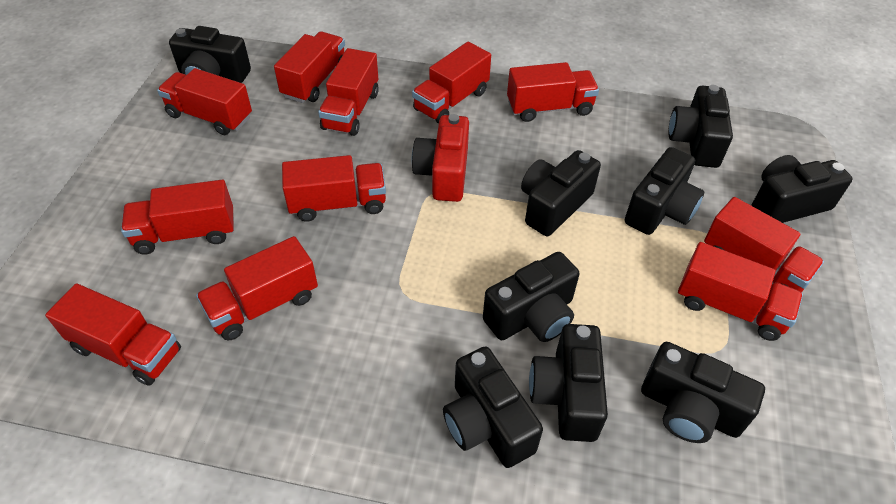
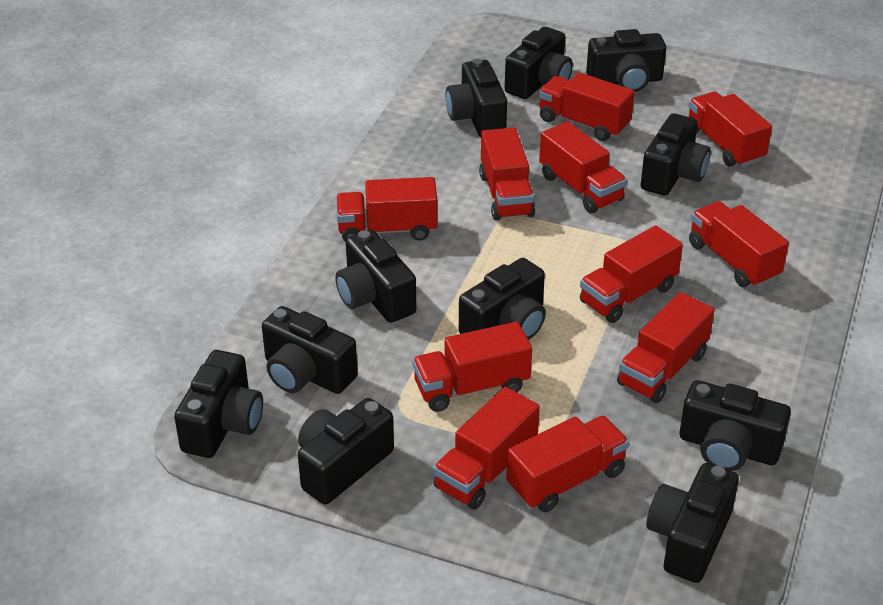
black camera: 9 -> 11
red camera: 1 -> 0

